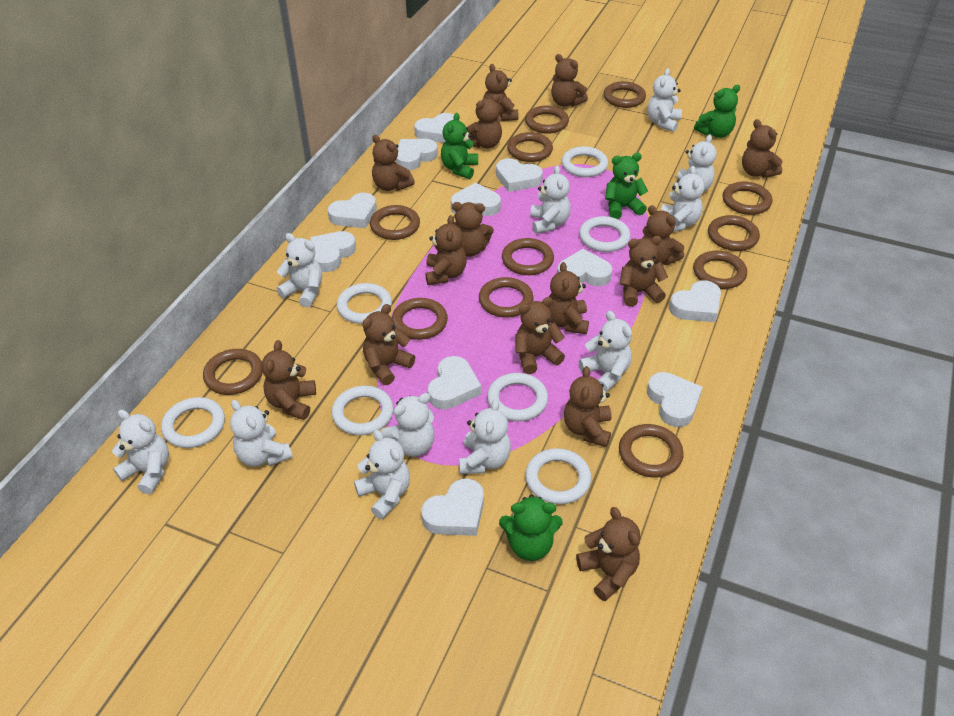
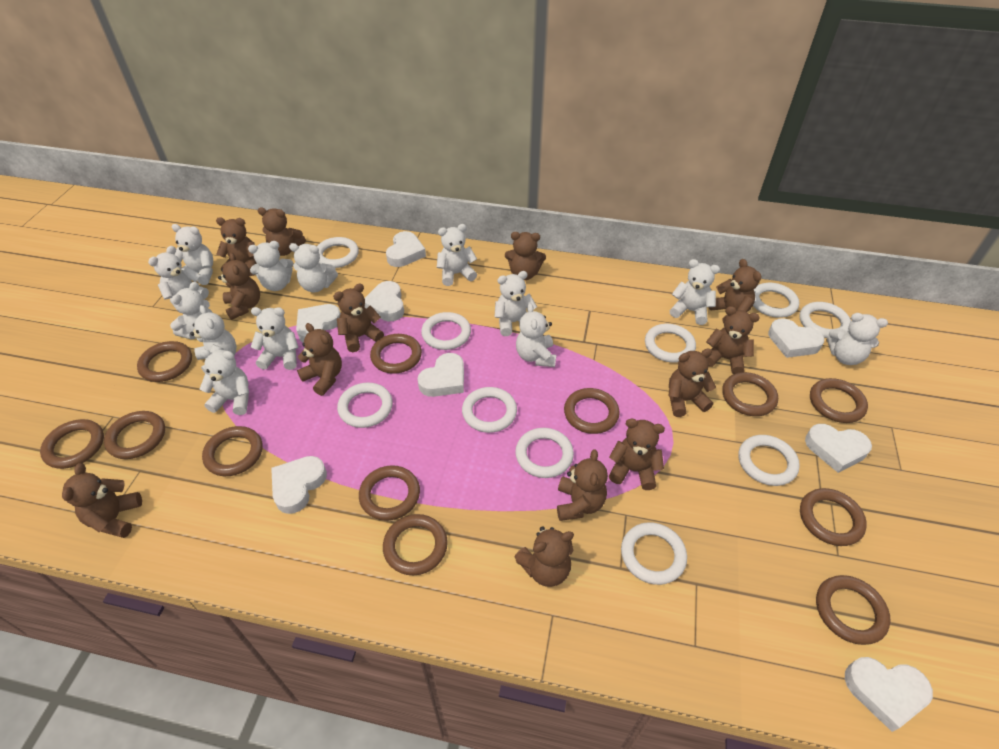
brown teddy bear: 15 -> 13
green teddy bear: 4 -> 0
white heart: 11 -> 8
white ring: 7 -> 10
white teddy bear: 11 -> 13

